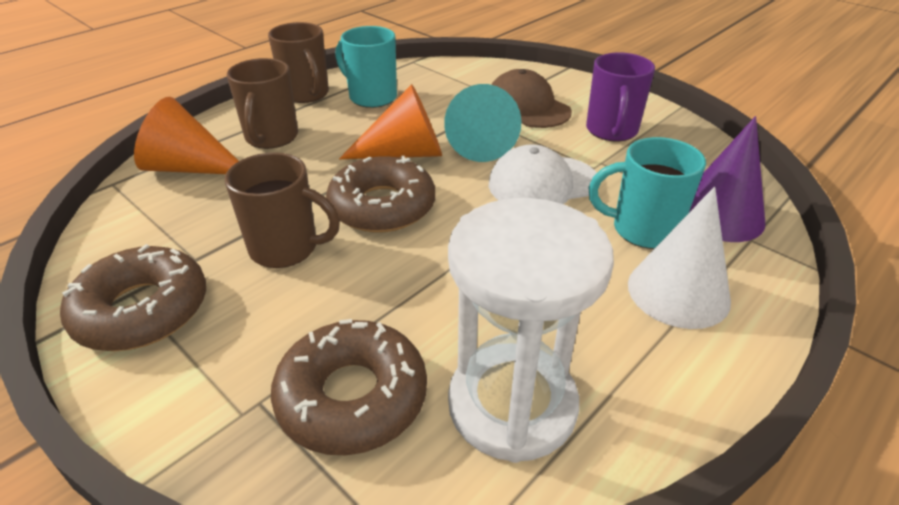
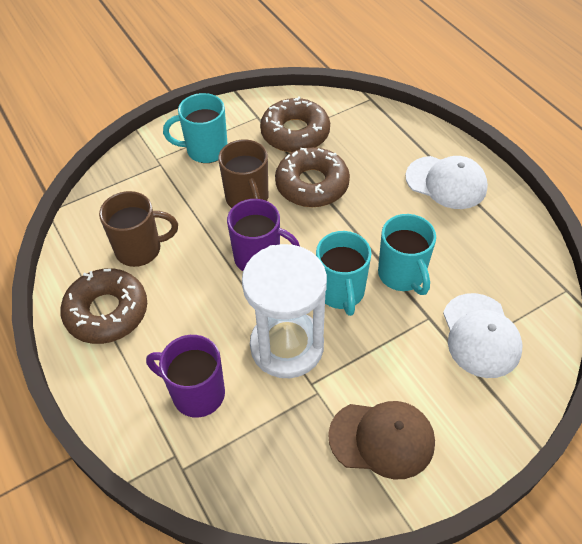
brown mug: 3 -> 2
orange cone: 2 -> 0
purple cone: 1 -> 0
purple mug: 1 -> 2
turquoise cone: 1 -> 0
turquoise mug: 2 -> 3
white cap: 1 -> 2
white cone: 1 -> 0

